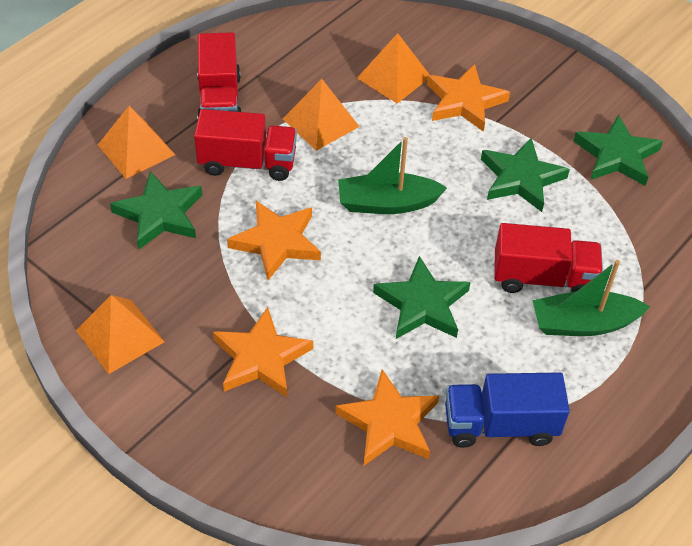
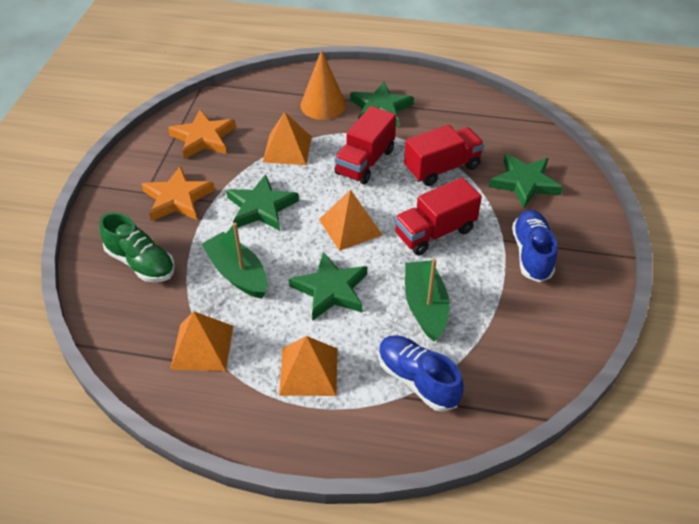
blue shoe: 0 -> 2
blue truck: 1 -> 0
green shoe: 0 -> 1
orange cone: 0 -> 1
orange star: 4 -> 2

